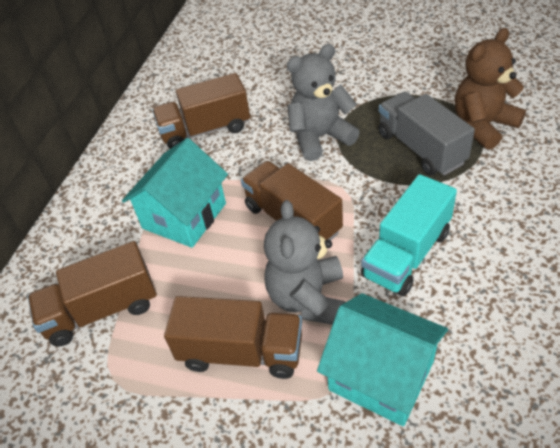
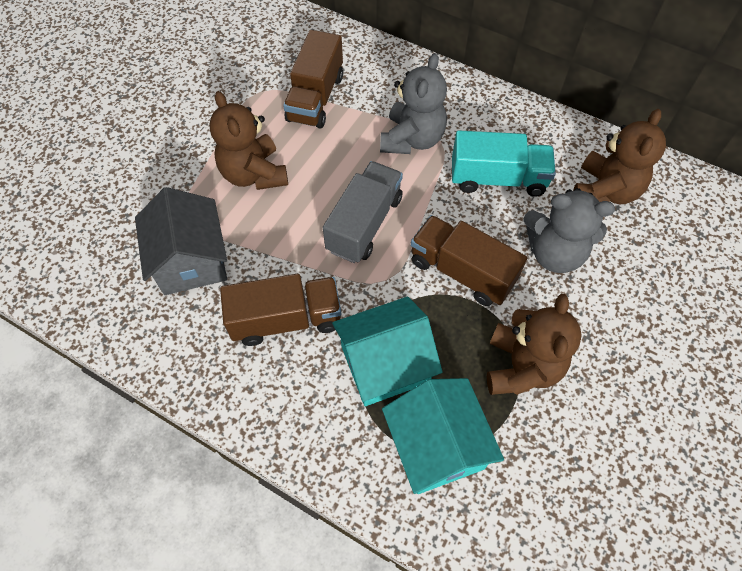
brown teddy bear: 1 -> 3
brown truck: 4 -> 3
grey house: 0 -> 1

